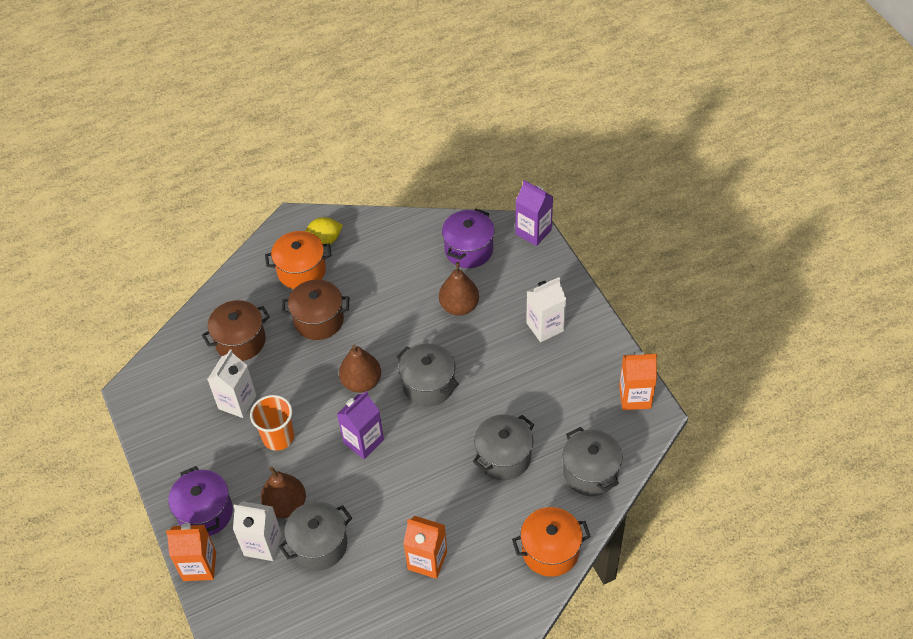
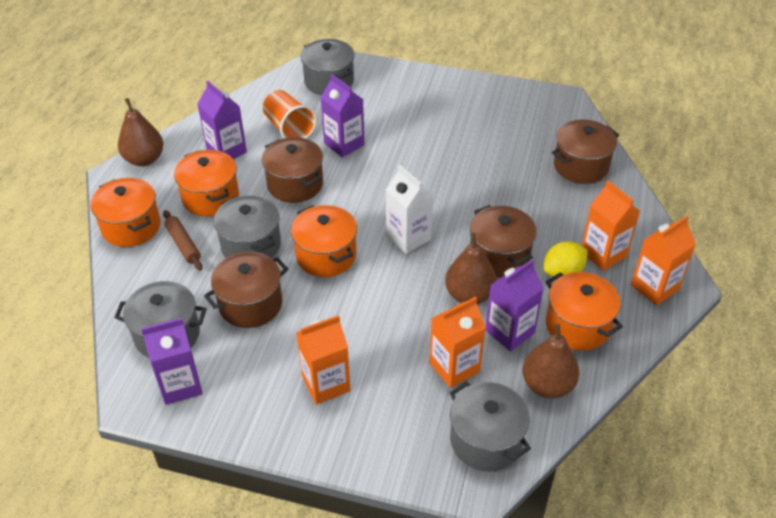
brown pot: 2 -> 4
brown rolling pin: 0 -> 1
orange carton: 3 -> 4
orange pot: 2 -> 4
purple carton: 2 -> 4
purple pot: 2 -> 0
white carton: 3 -> 1

